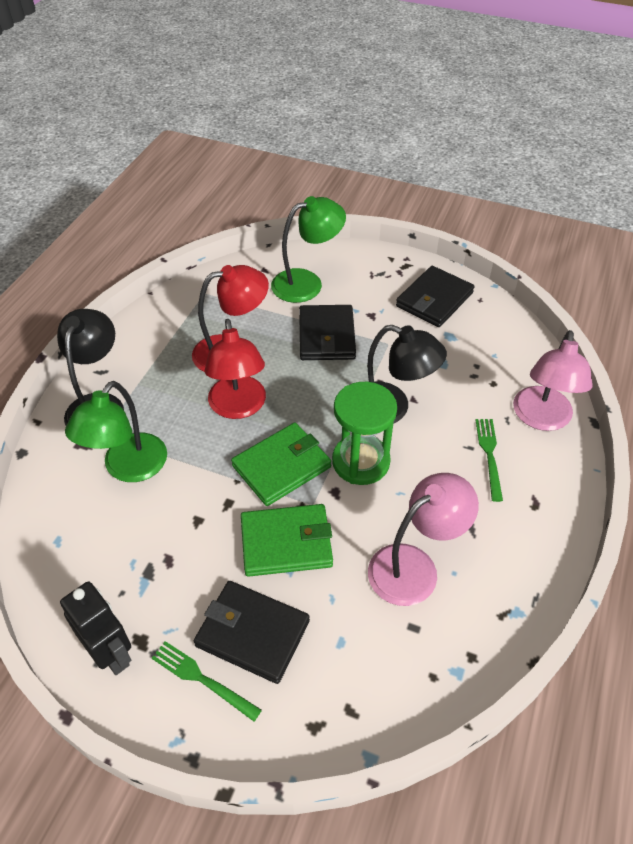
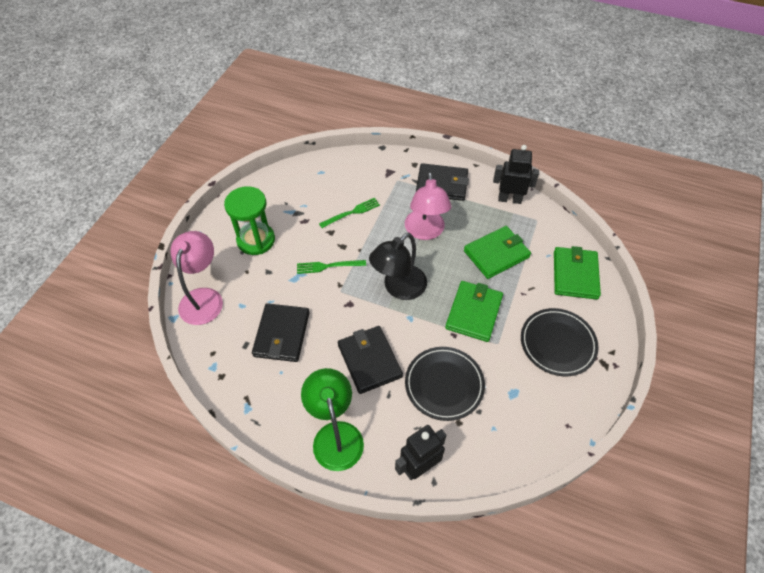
black lamp: 2 -> 1
black plate: 0 -> 2
black robot: 1 -> 2
green lamp: 2 -> 1
green wallet: 2 -> 3
red lamp: 2 -> 0

